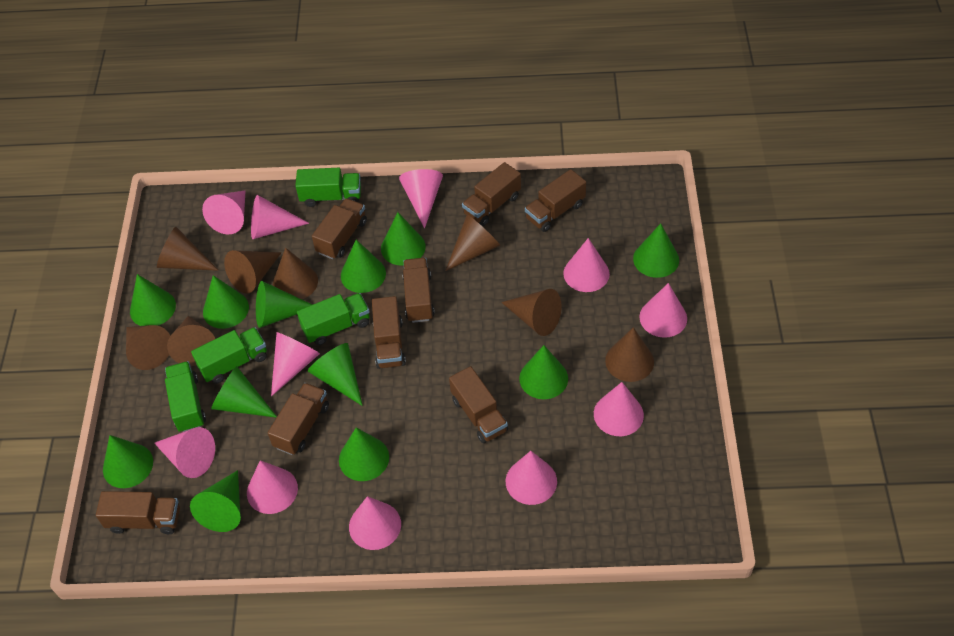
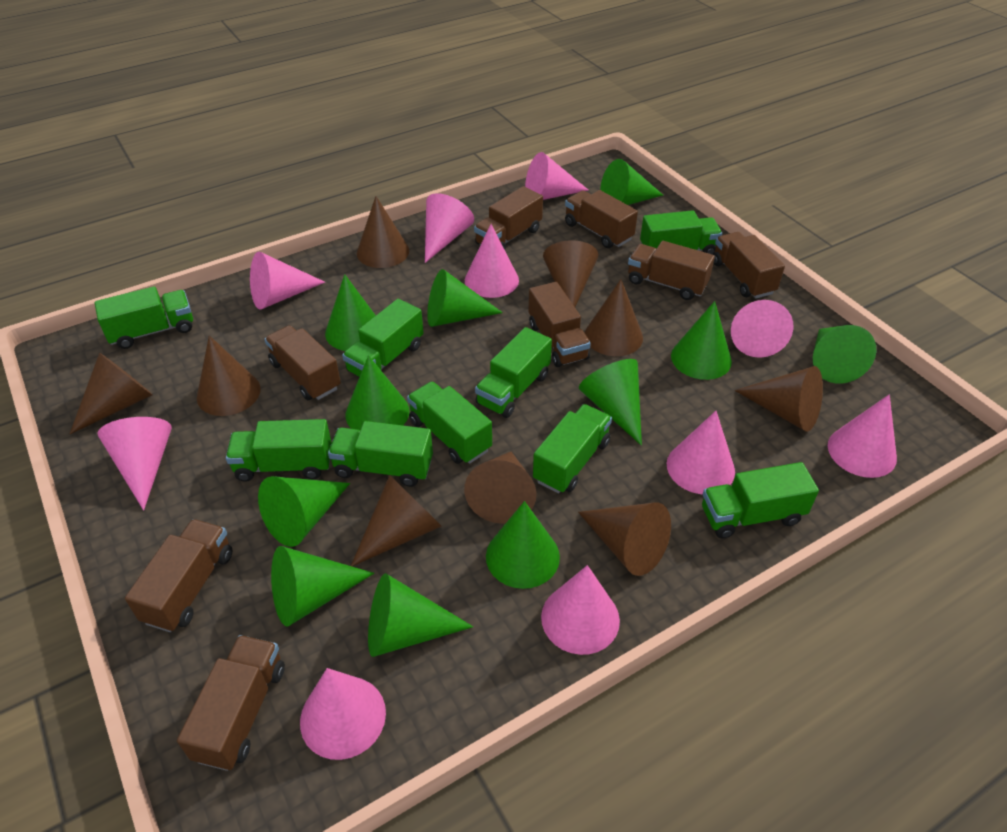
brown cone: 8 -> 9
green cone: 12 -> 11
green truck: 4 -> 9
pink cone: 11 -> 10

